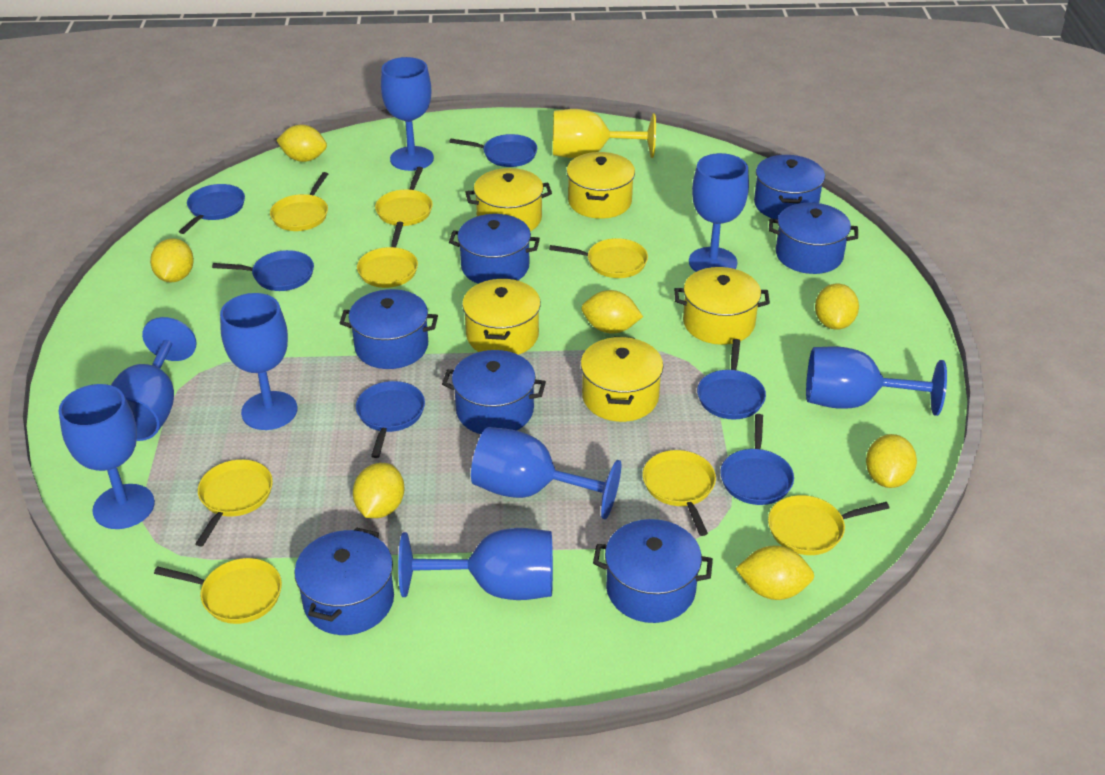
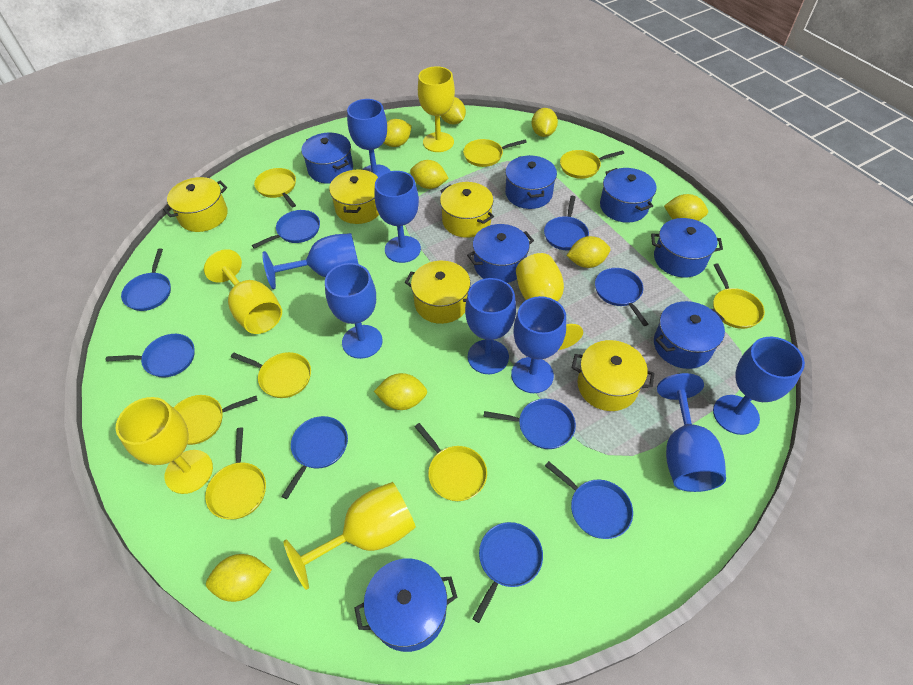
blue pan: 6 -> 9
yellow goblet: 1 -> 5
yellow lemon: 7 -> 8

